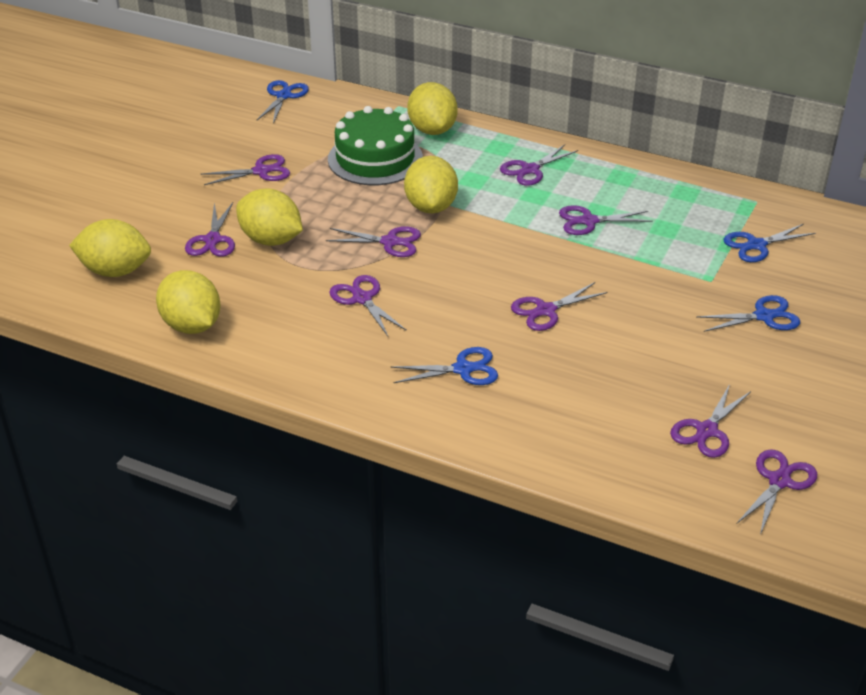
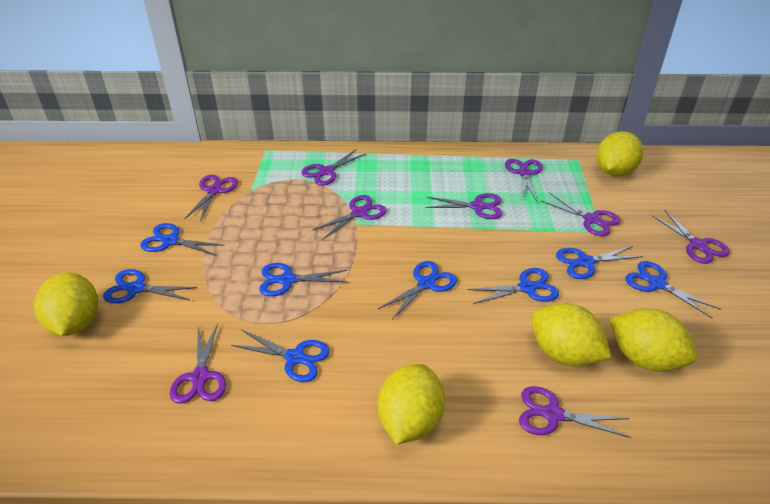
blue scissors: 4 -> 8
green cake: 1 -> 0

